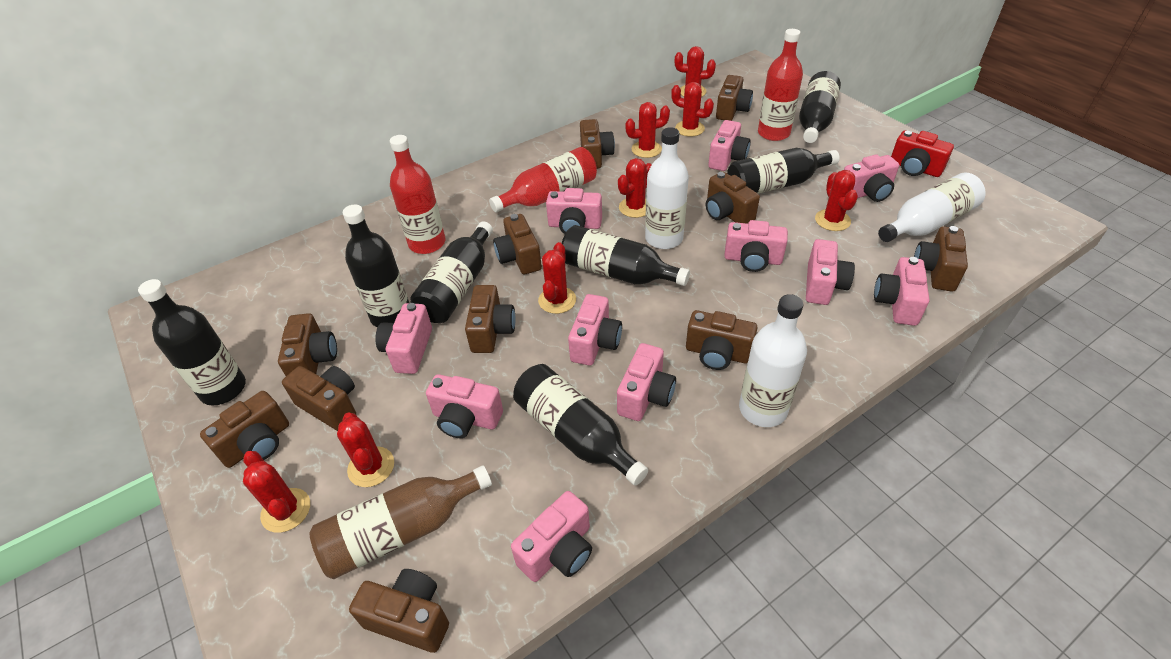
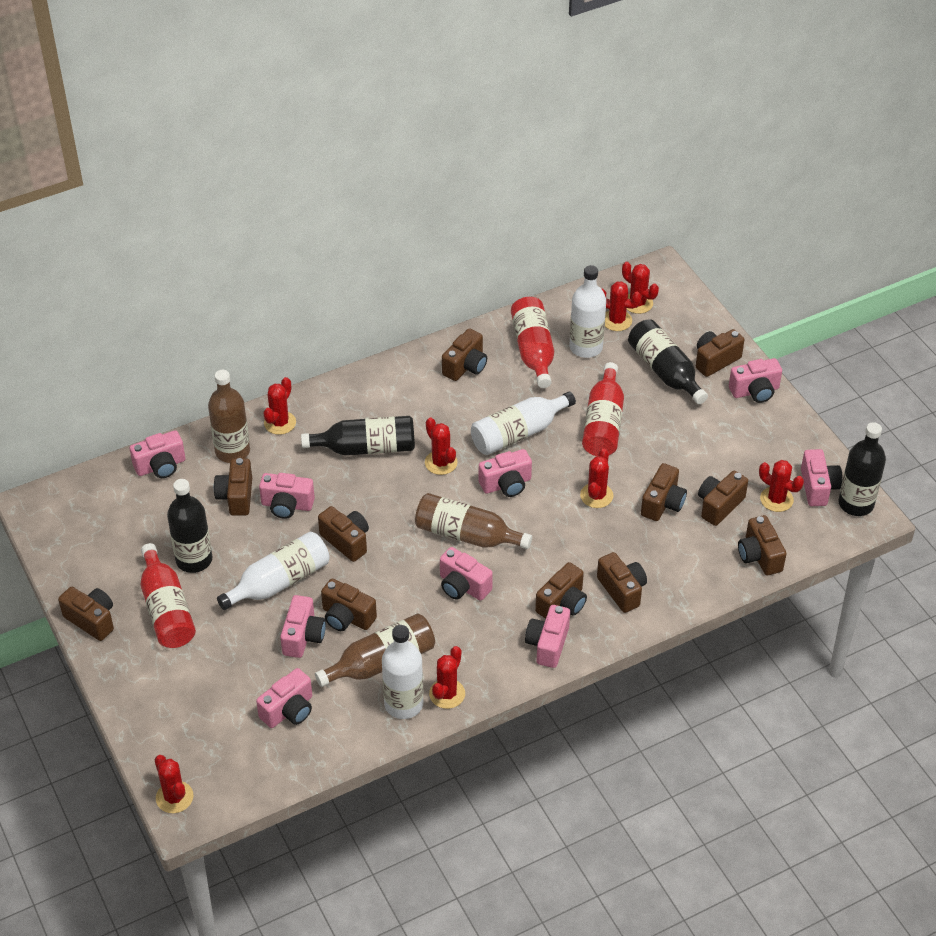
black bottle: 7 -> 4
brown bottle: 1 -> 3
pink camera: 11 -> 9
red camera: 1 -> 0
white bottle: 3 -> 4

